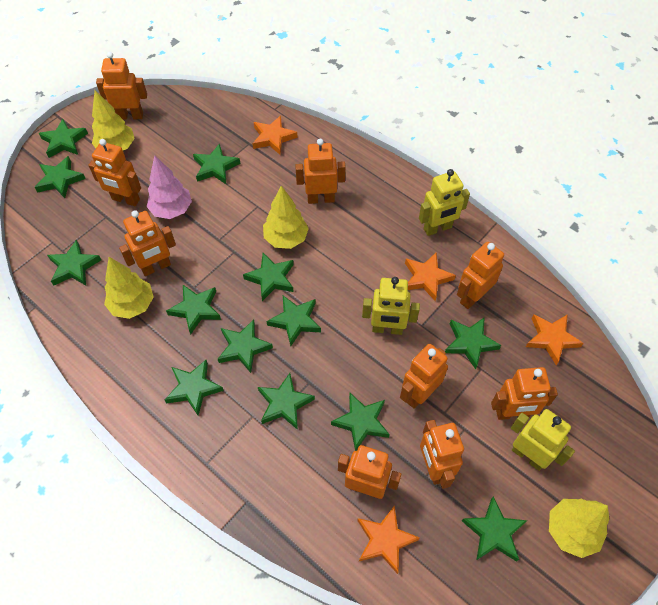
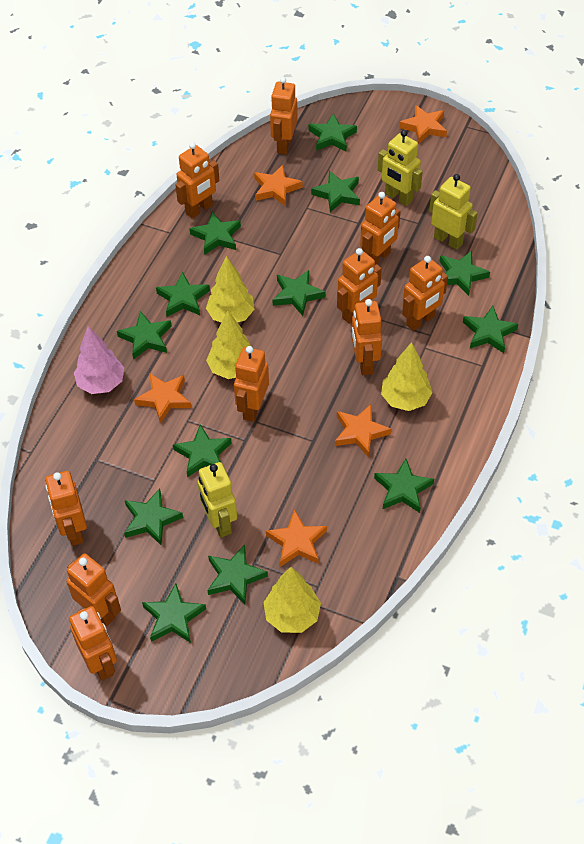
orange robot: 9 -> 10
orange star: 4 -> 5

